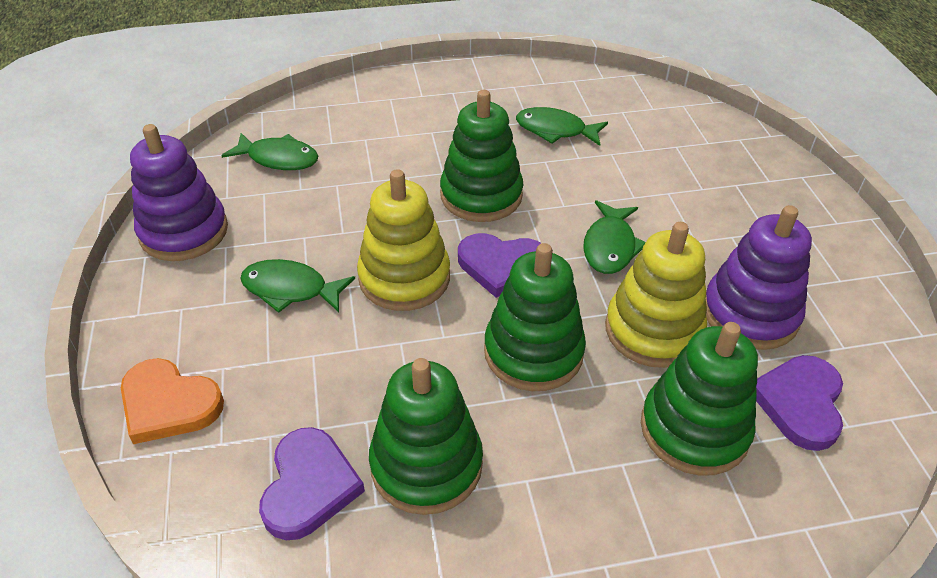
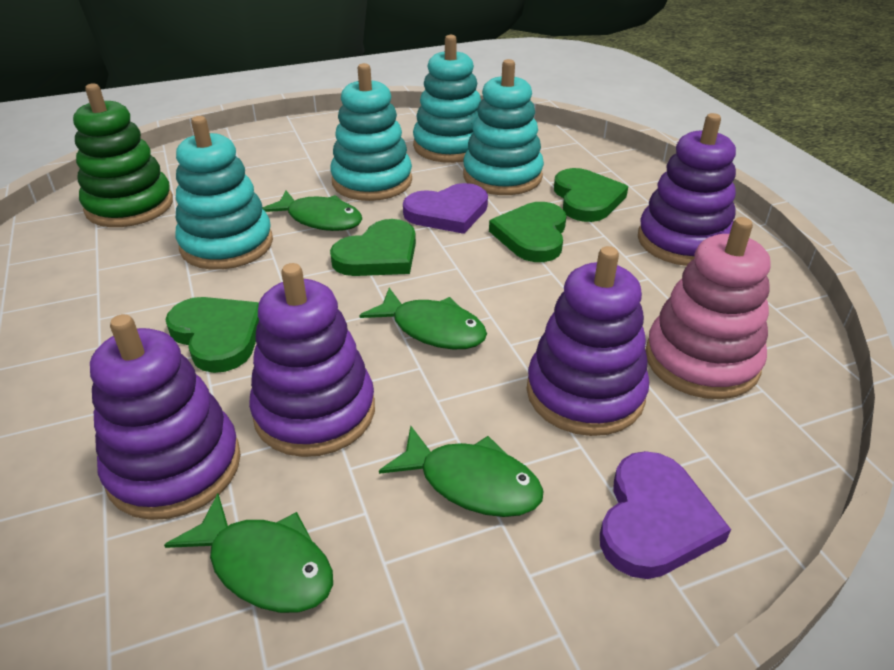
green heart: 0 -> 4
green stacking toy: 4 -> 1
orange heart: 1 -> 0
pink stacking toy: 0 -> 1
purple heart: 3 -> 2
purple stacking toy: 2 -> 4
turquoise stacking toy: 0 -> 4
yellow stacking toy: 2 -> 0

